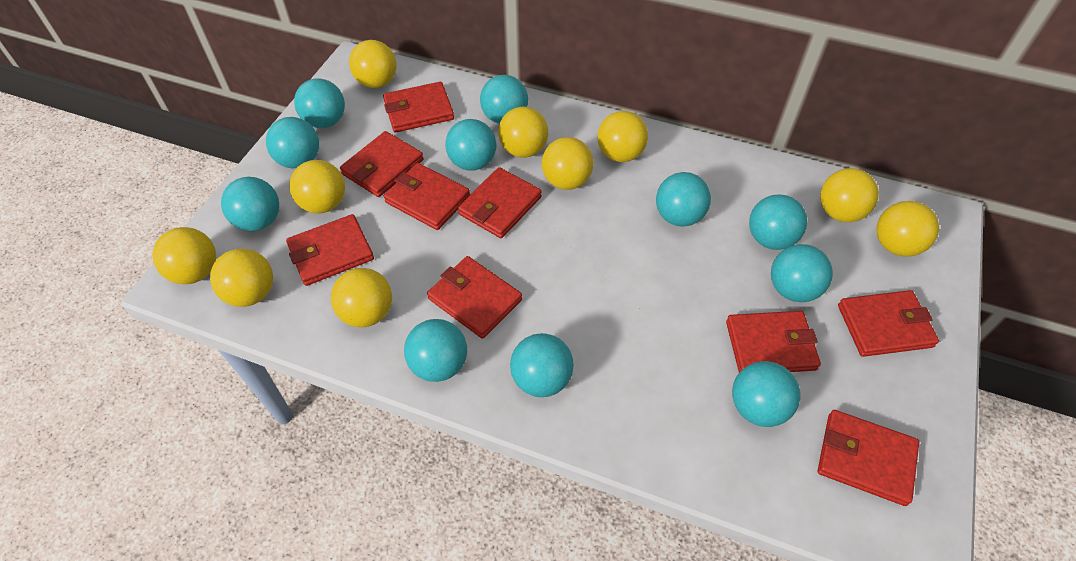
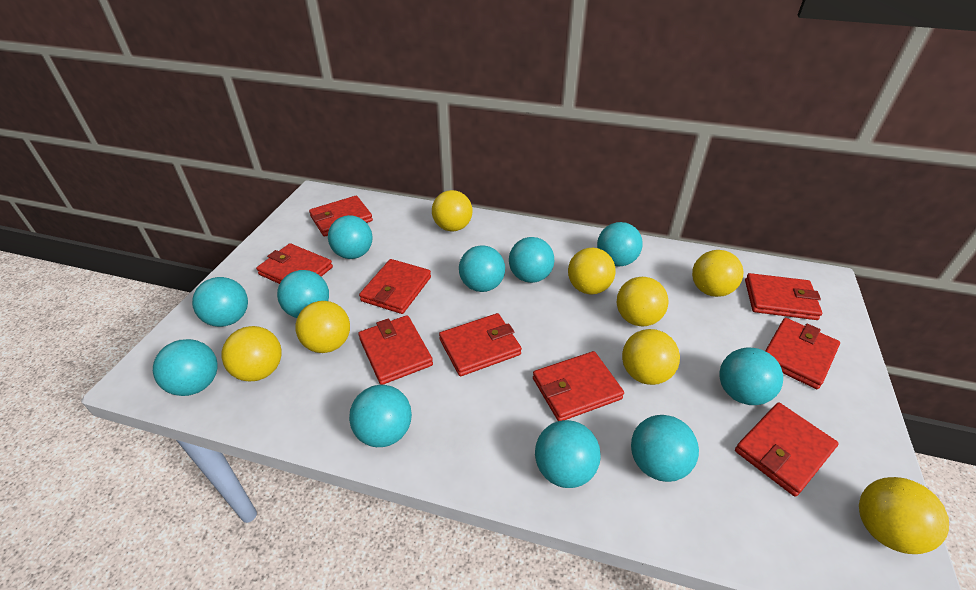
yellow ball: 10 -> 8

